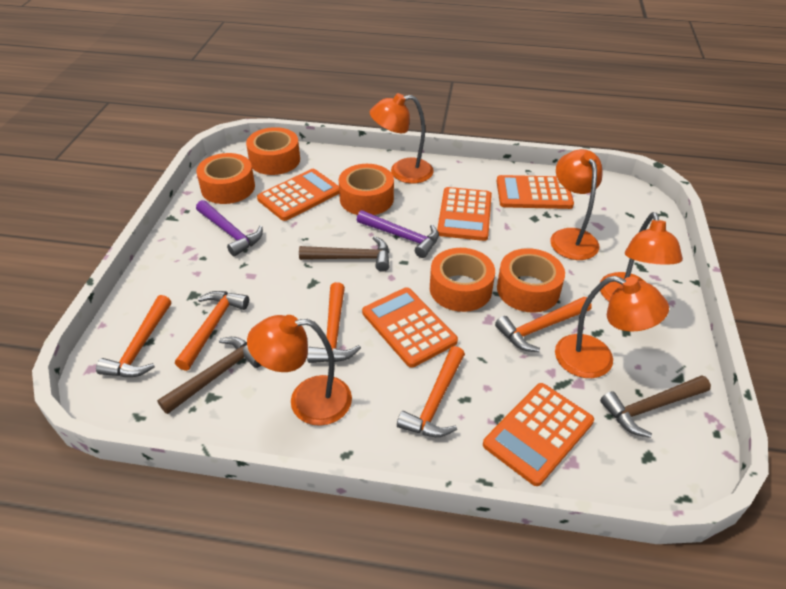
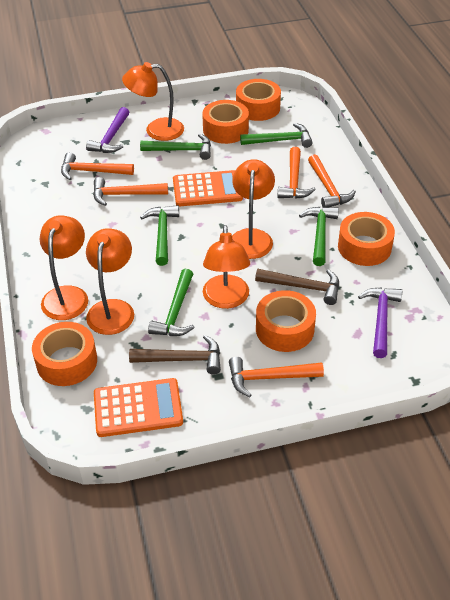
brown hammer: 3 -> 2
green hammer: 0 -> 5
orange calculator: 5 -> 2

